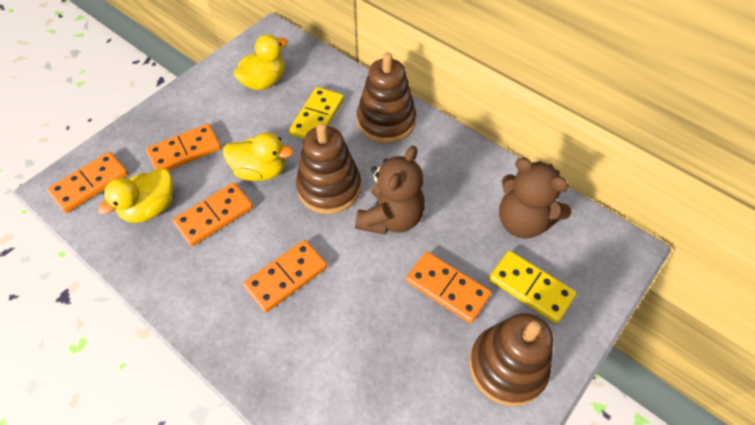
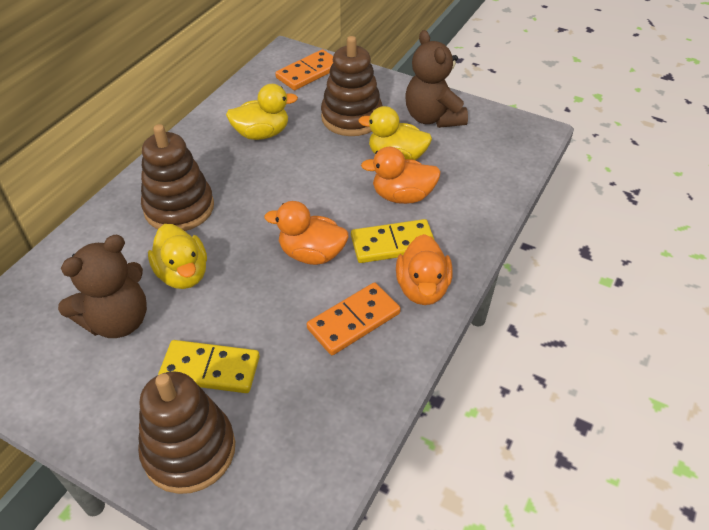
orange domino: 5 -> 2
orange duck: 0 -> 3

